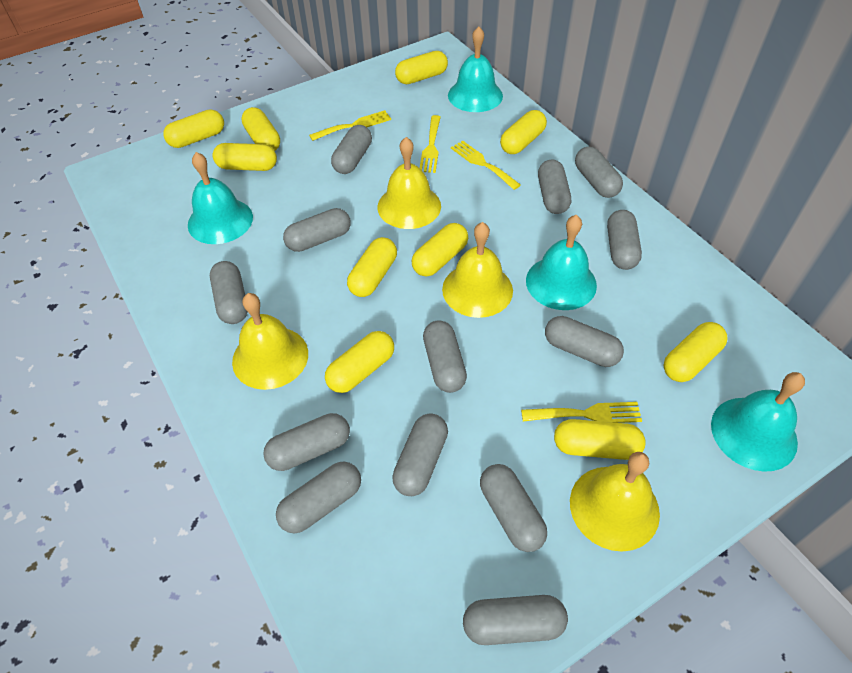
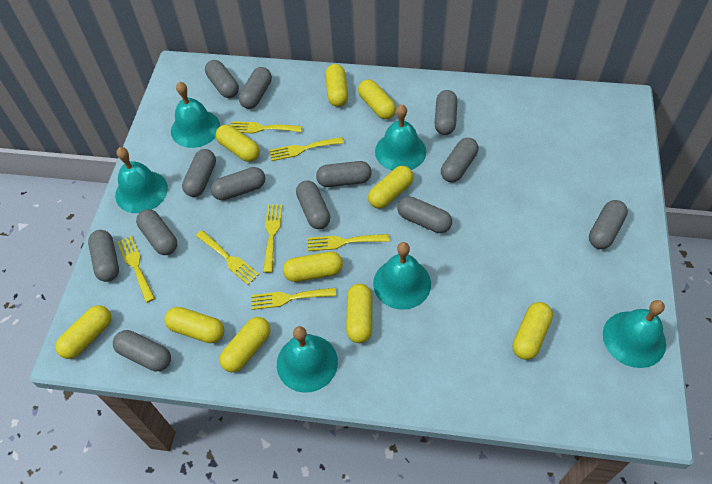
turquoise bell: 4 -> 6
yellow bell: 4 -> 0
yellow fork: 4 -> 7

